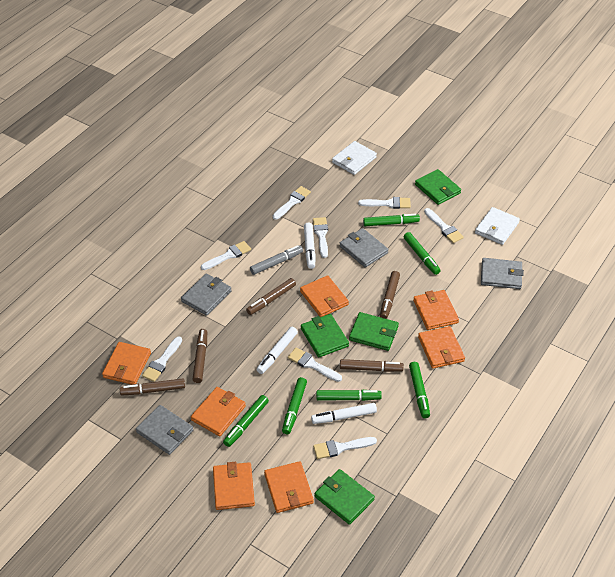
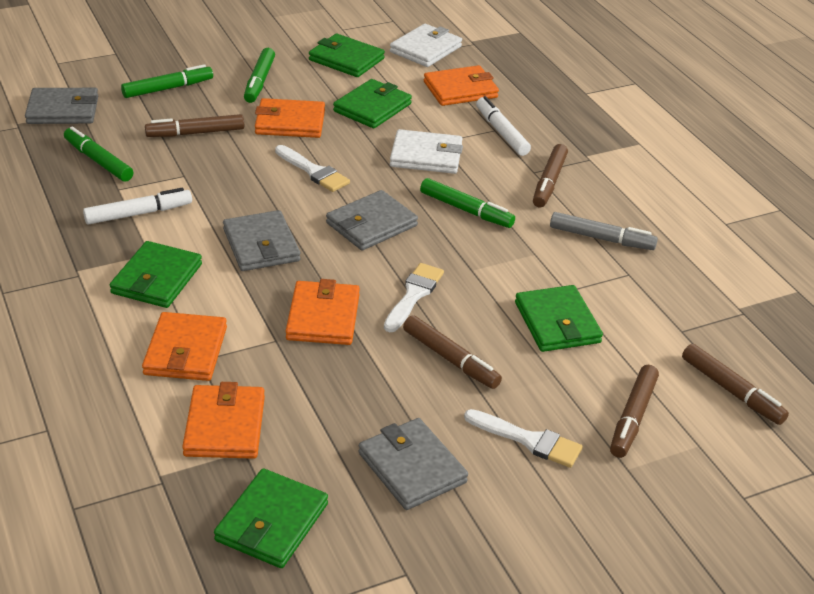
green marker: 6 -> 4
green wallet: 4 -> 5
orange wallet: 7 -> 5
white brush: 8 -> 3
white marker: 3 -> 2

